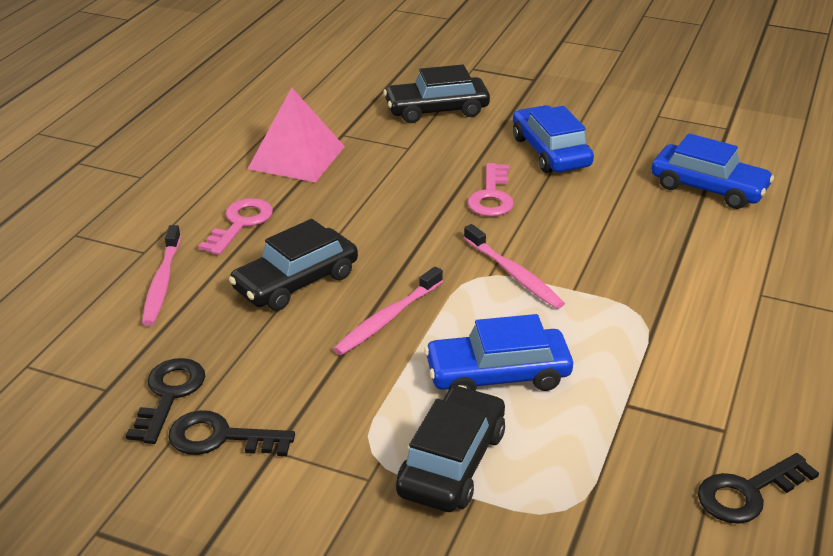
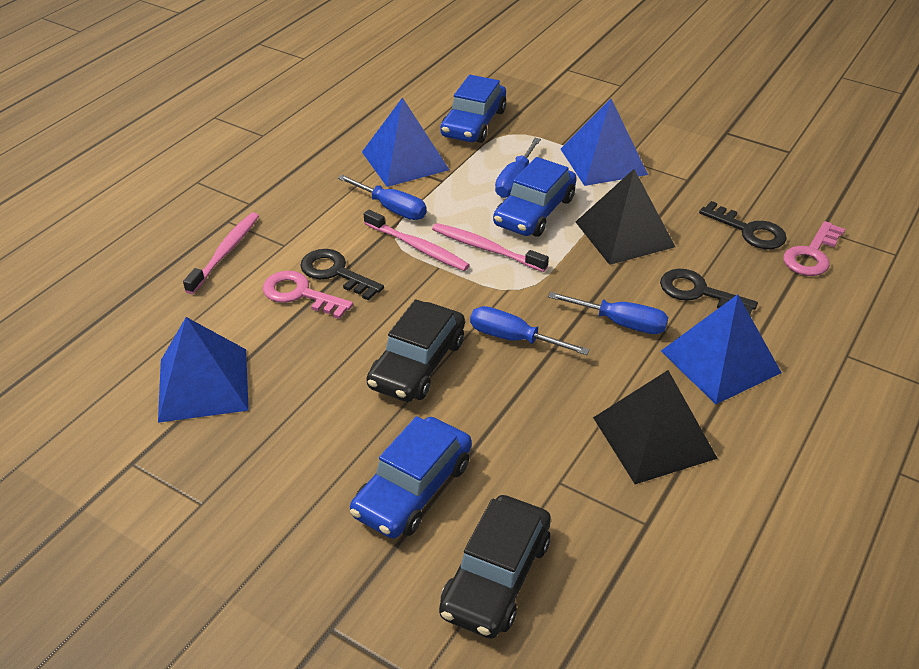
black car: 3 -> 2
black pyramid: 0 -> 2
blue pyramid: 0 -> 4
blue screwdriver: 0 -> 4
pink pyramid: 1 -> 0

